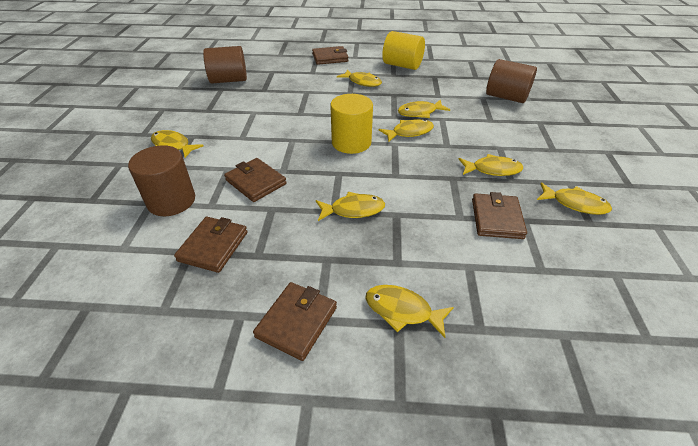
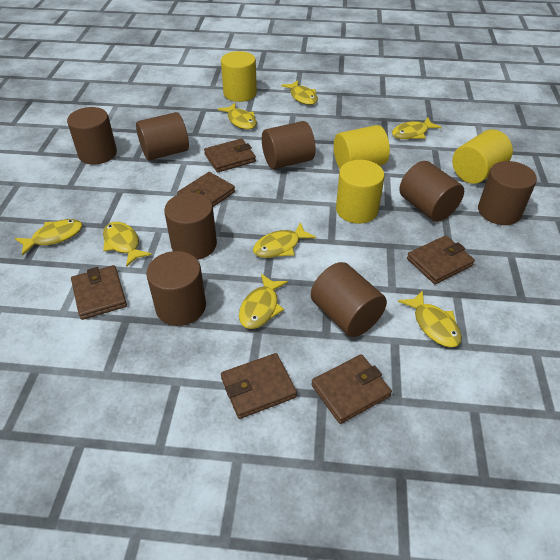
brown cylinder: 3 -> 8
brown wallet: 5 -> 6
yellow cylinder: 2 -> 4

